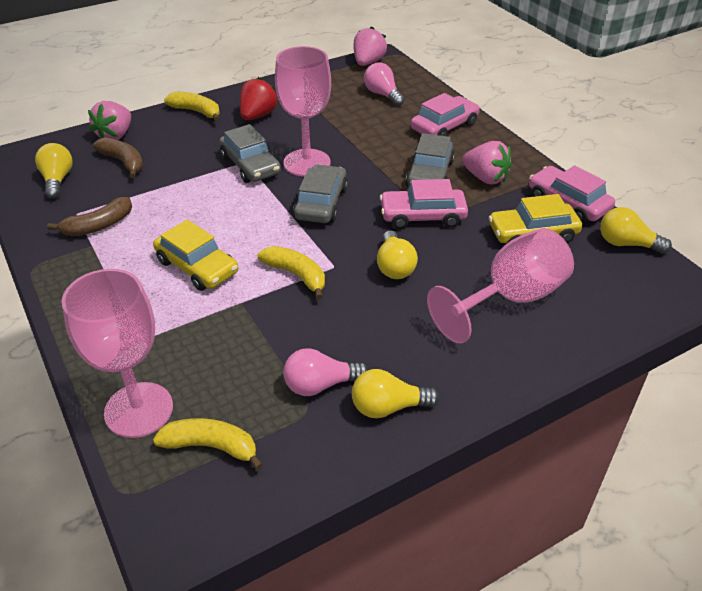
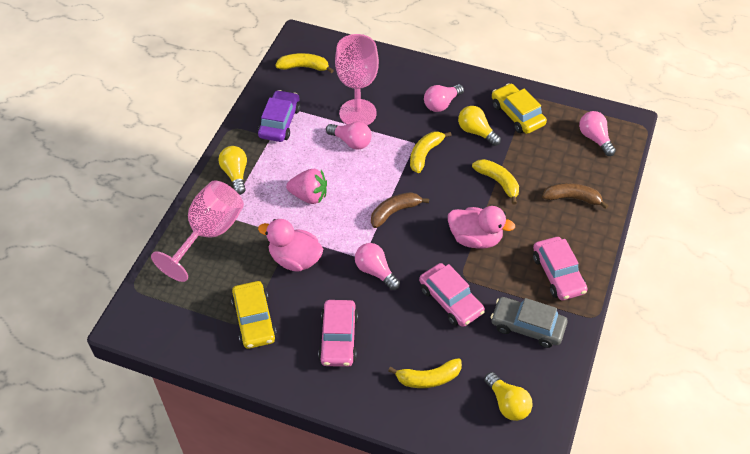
grey car: 3 -> 1
pink duck: 0 -> 2
pink goblet: 3 -> 2
pink light bulb: 2 -> 4
pink strawberry: 3 -> 1
purple car: 0 -> 1
red strawberry: 1 -> 0
yellow banana: 3 -> 4
yellow light bulb: 4 -> 3

